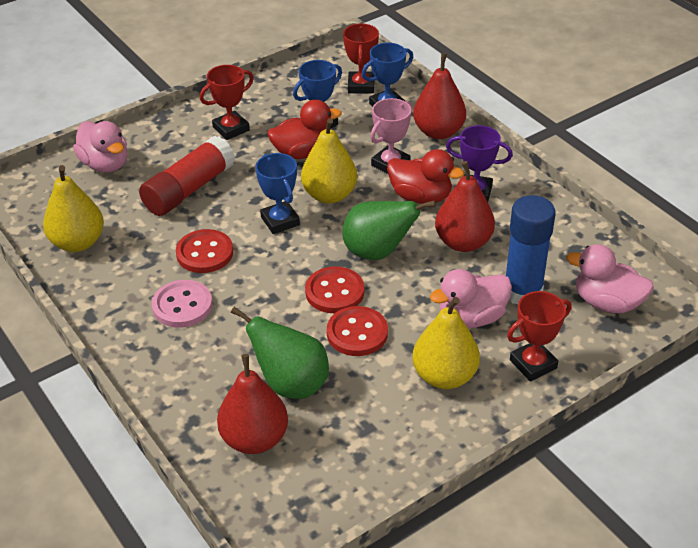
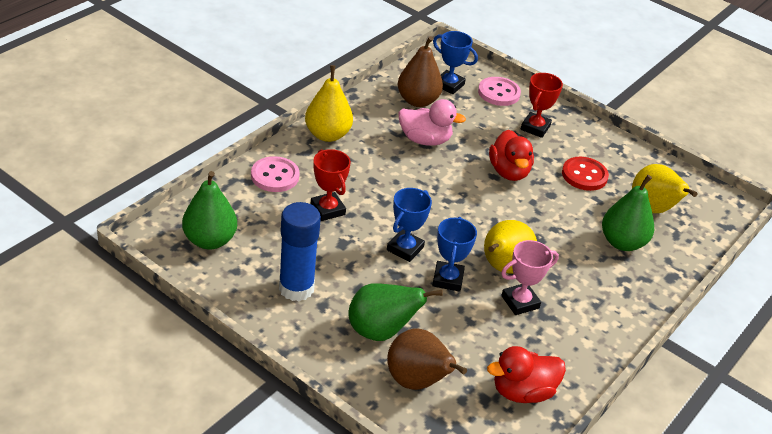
brown pear: 0 -> 2
green pear: 2 -> 3
pink button: 1 -> 2
pink duck: 3 -> 1
purple trophy: 1 -> 0
red button: 3 -> 1
red glue stick: 1 -> 0
red pear: 3 -> 0
red trophy: 3 -> 2

